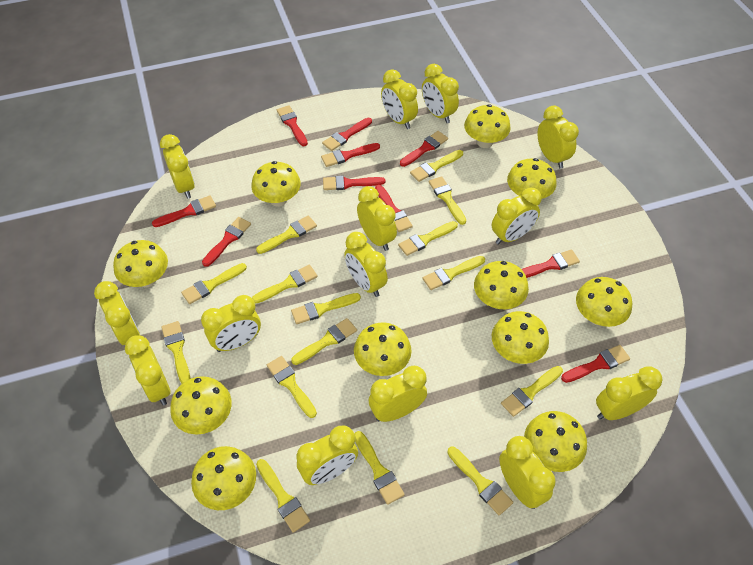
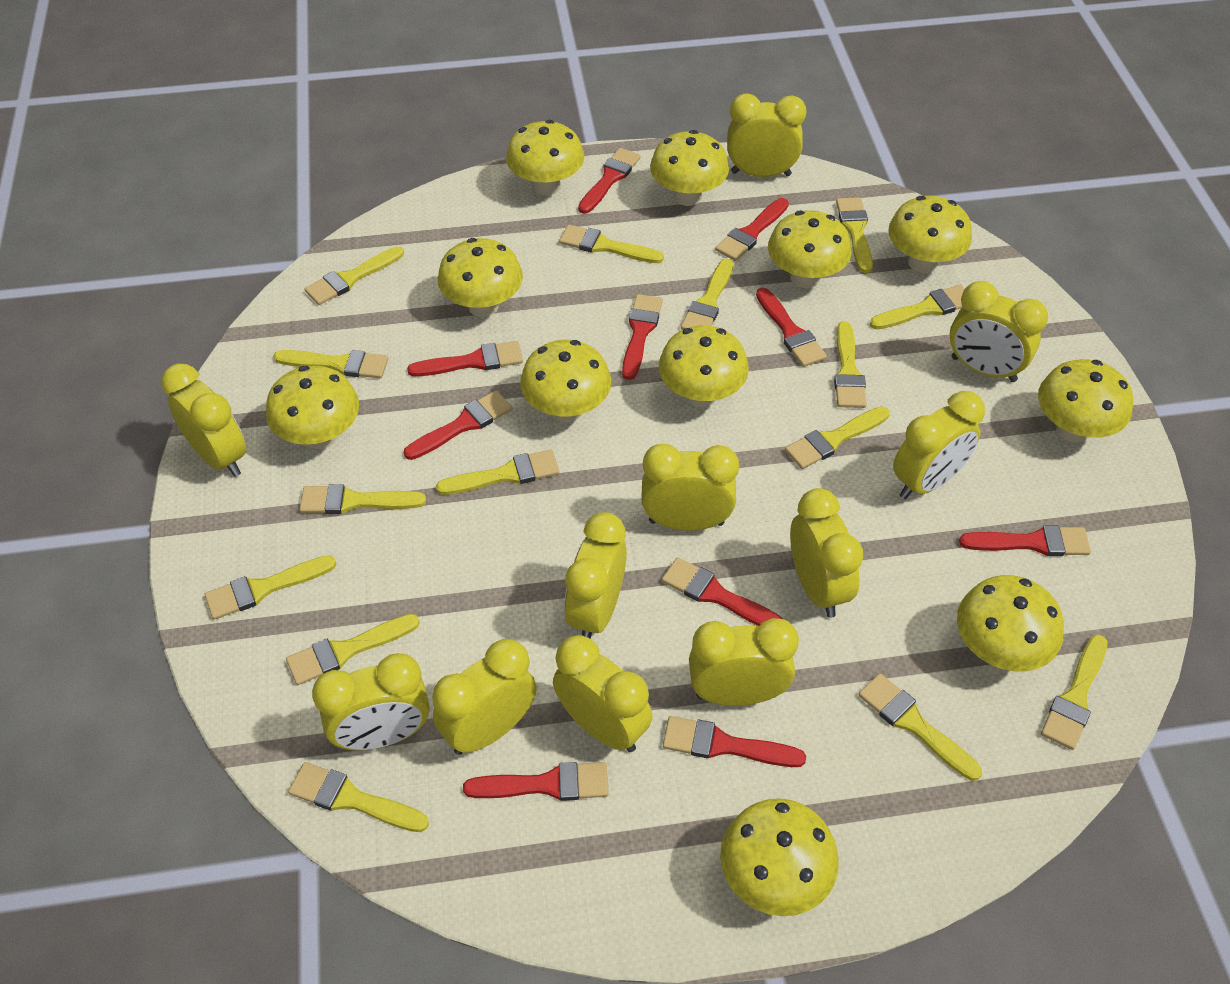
yellow clock: 14 -> 11

